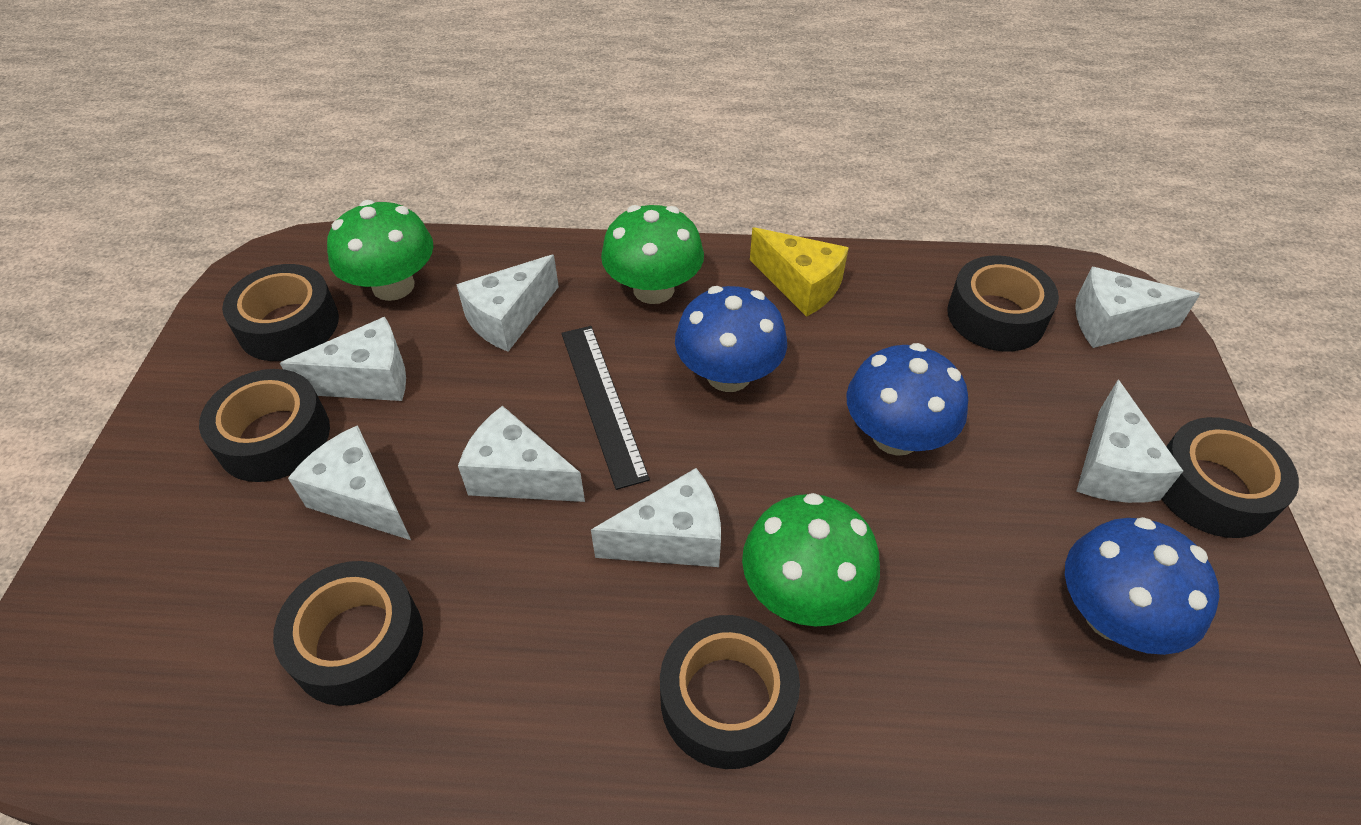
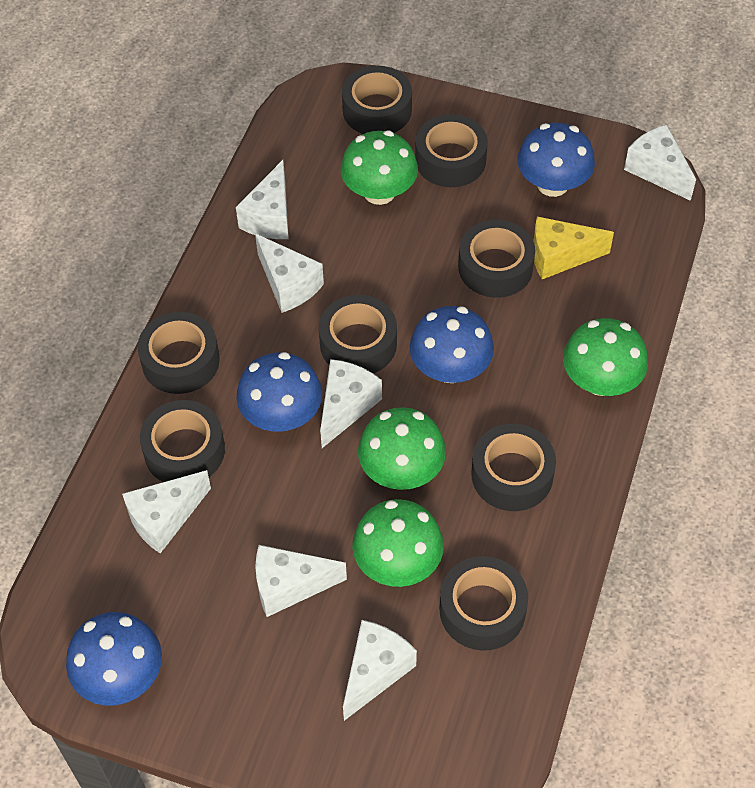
black ruler: 1 -> 0
black tape: 6 -> 8
blue mushroom: 3 -> 4
green mushroom: 3 -> 4

